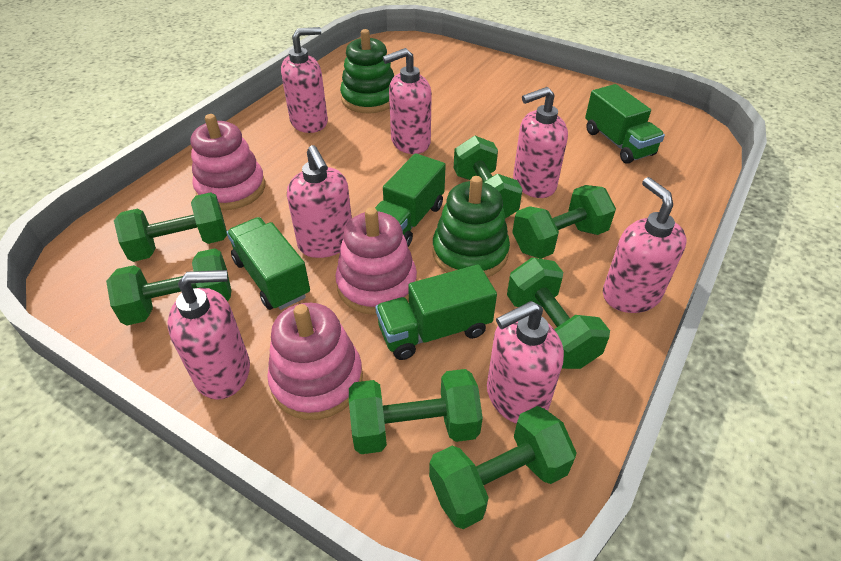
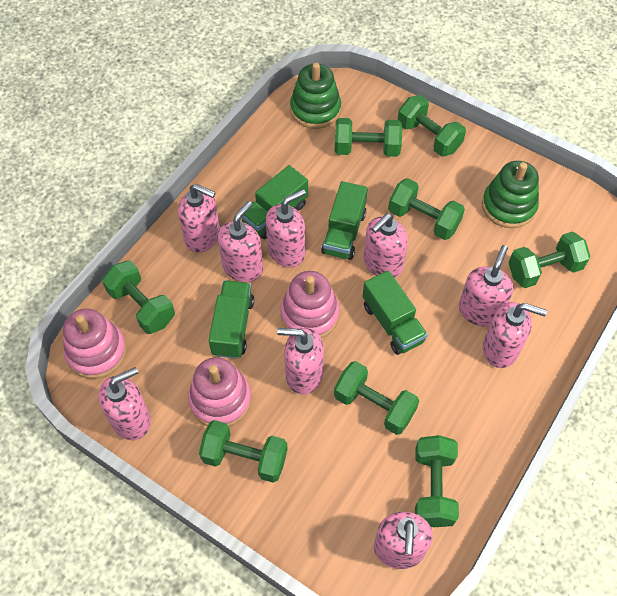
green dumbbell: 7 -> 8
pink soap dispenser: 7 -> 9

